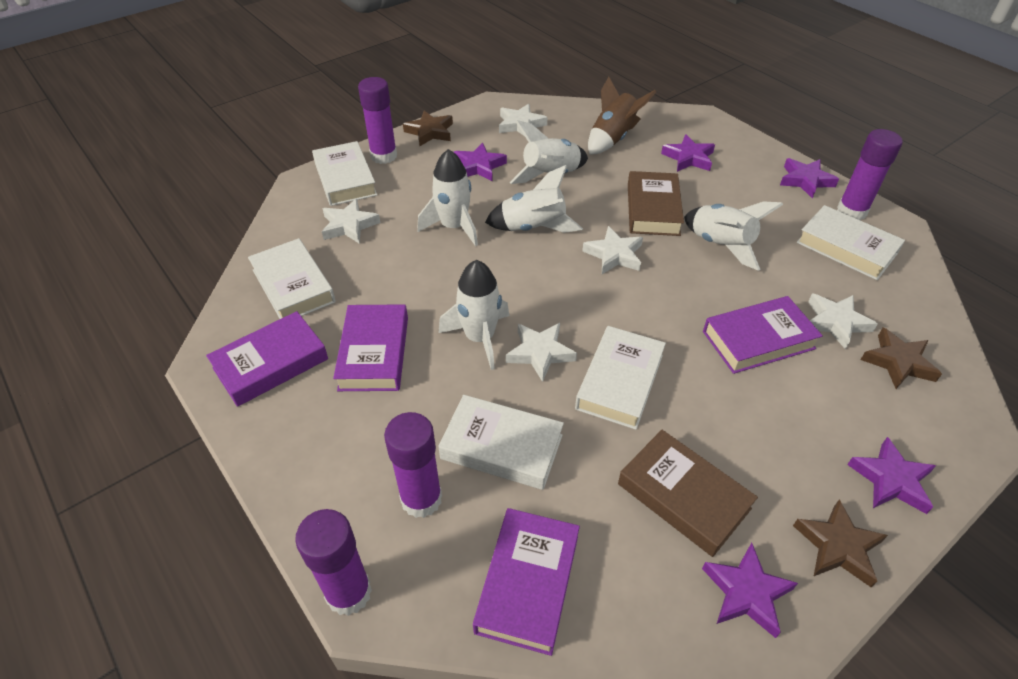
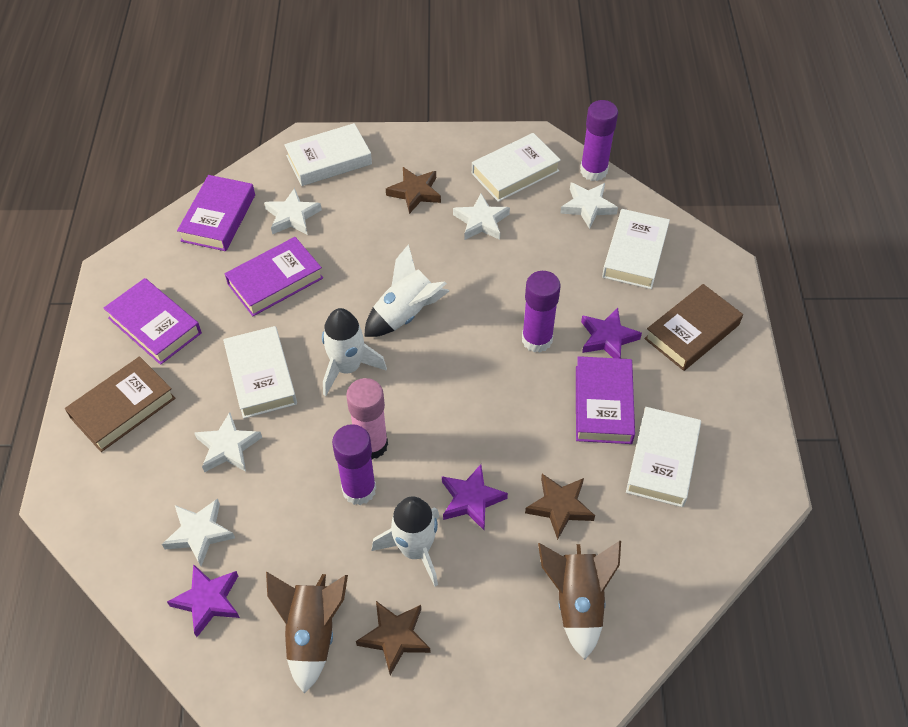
brown rocket: 1 -> 2
pink glue stick: 0 -> 1
purple glue stick: 4 -> 3
purple star: 5 -> 3
white rocket: 5 -> 3

